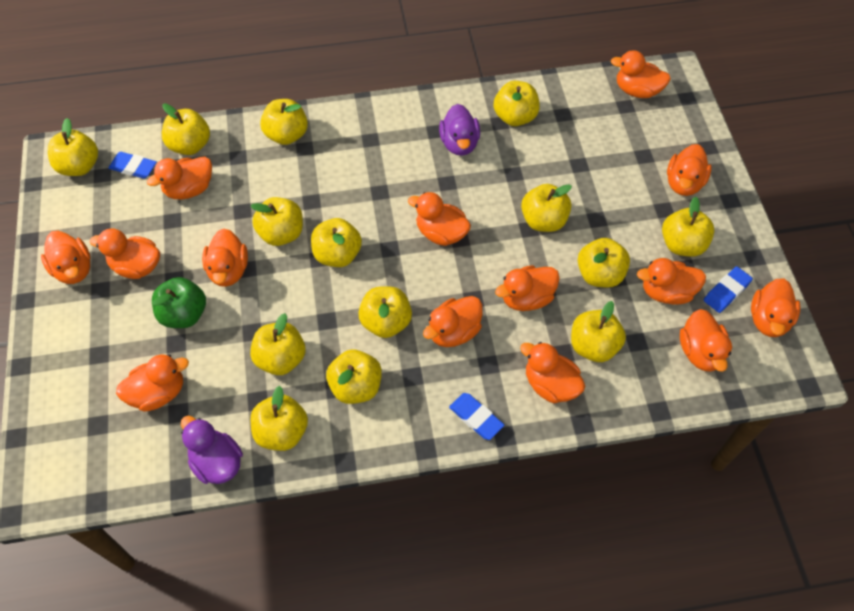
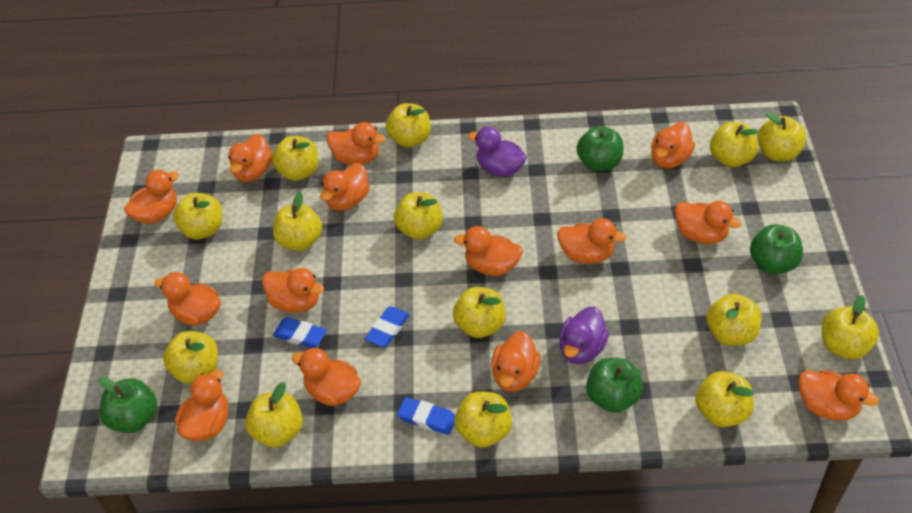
green apple: 1 -> 4

